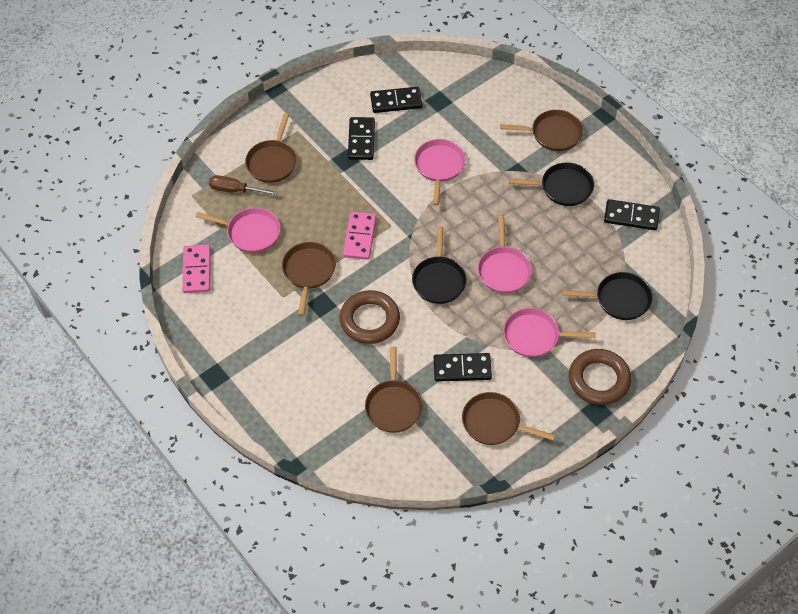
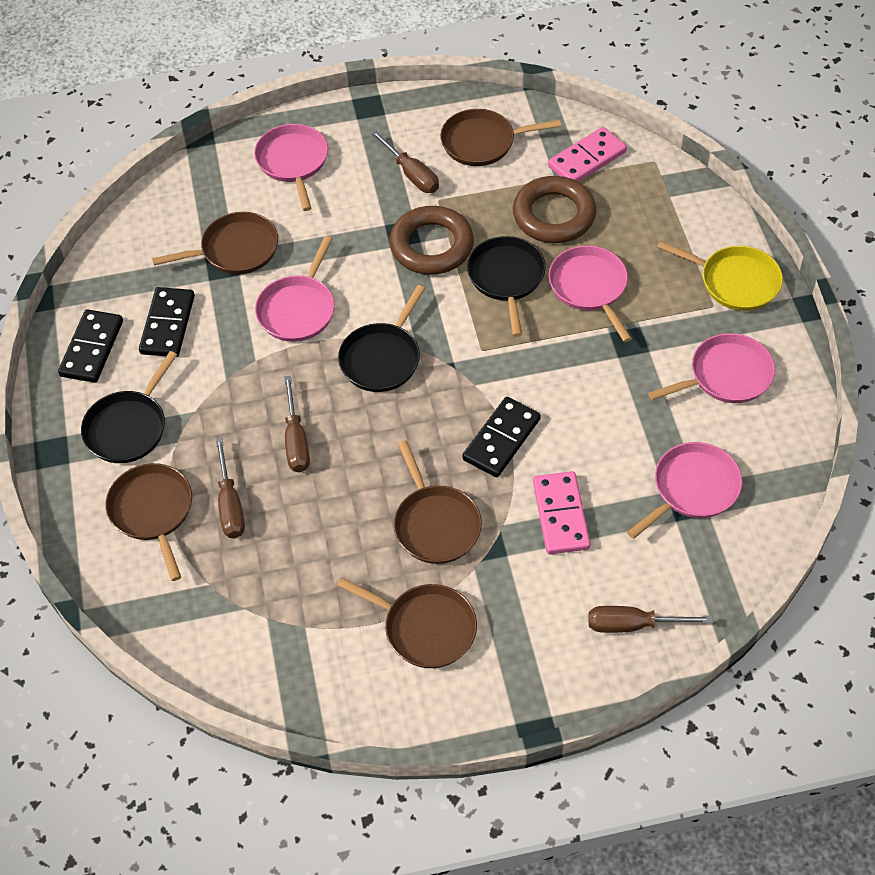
black domino: 4 -> 3
brown screwdriver: 1 -> 4
pink pan: 4 -> 5
yellow pan: 0 -> 1

